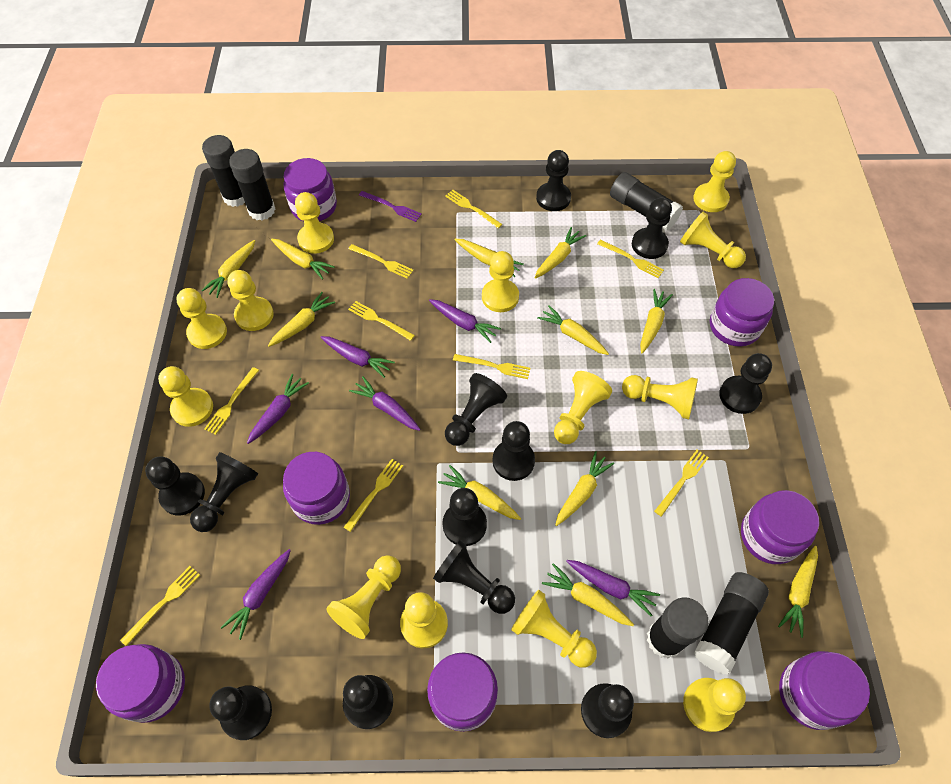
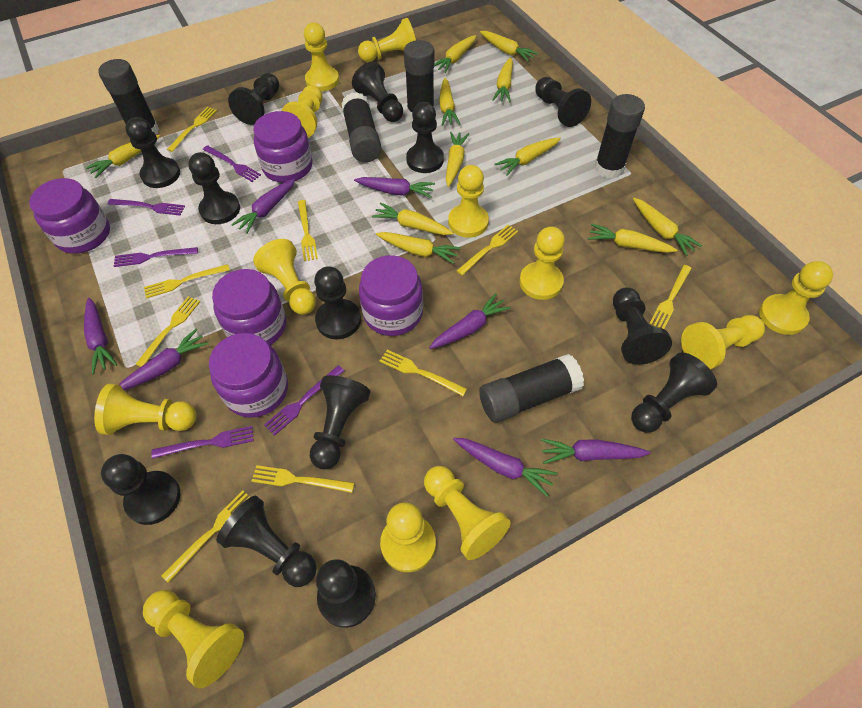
black pawn: 12 -> 13
purple carrot: 6 -> 7
purple fork: 1 -> 5
purple jar: 7 -> 5
yellow pawn: 13 -> 12

